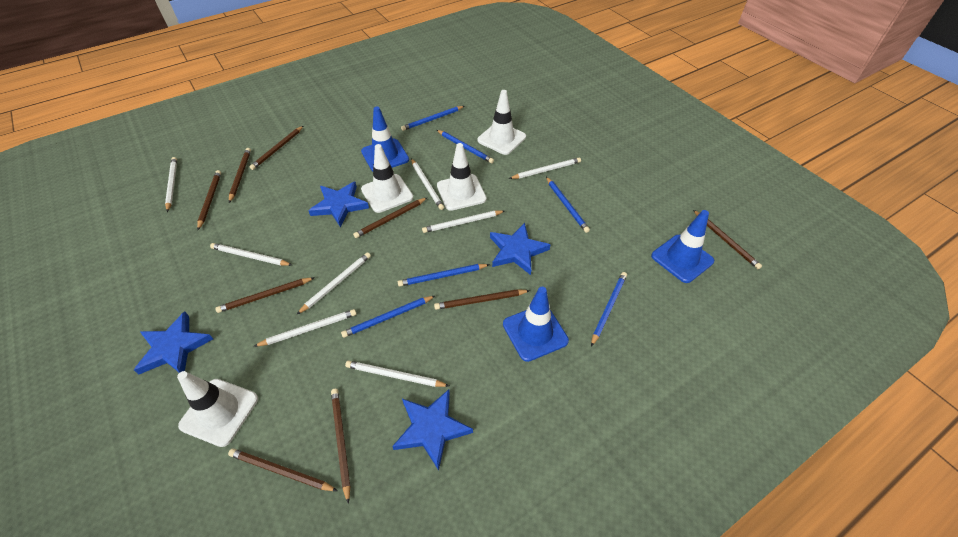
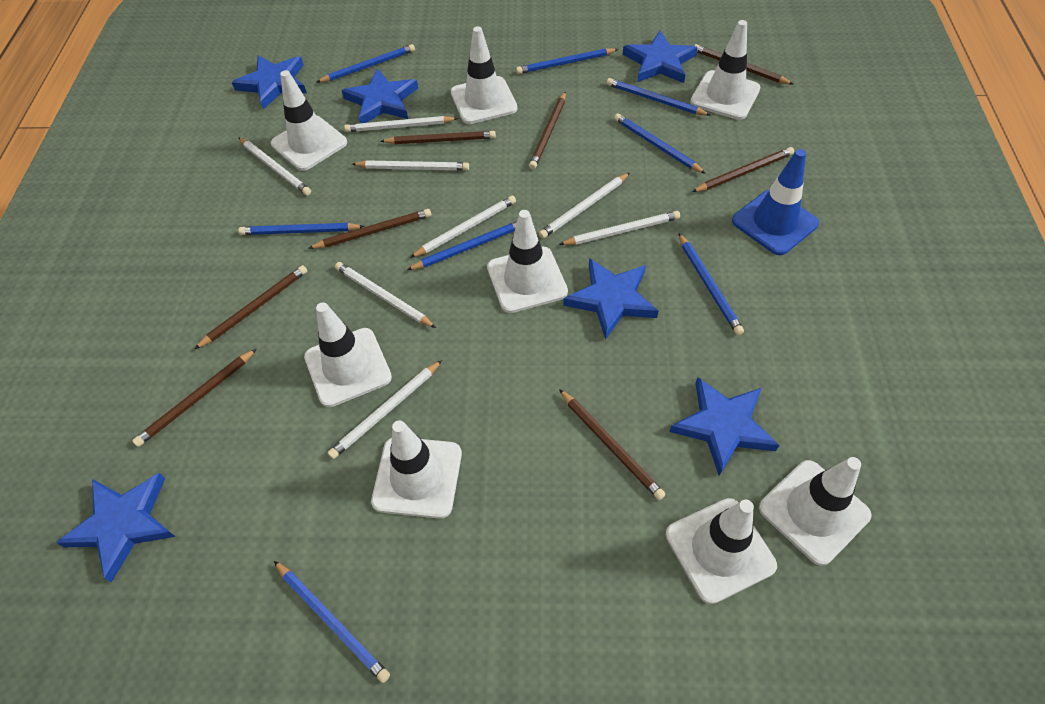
blue pencil: 6 -> 8
blue star: 4 -> 6
blue traffic cone: 3 -> 1
brown pencil: 9 -> 8
white traffic cone: 4 -> 8

